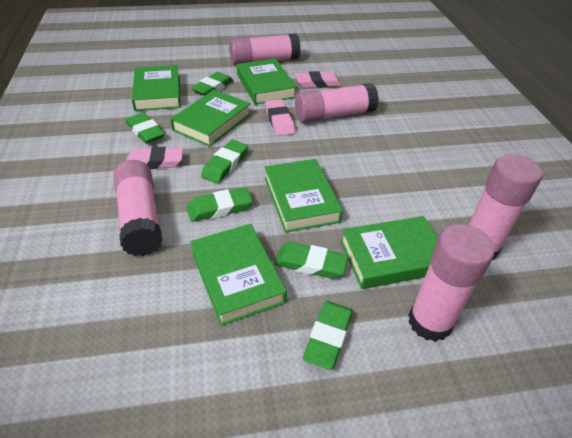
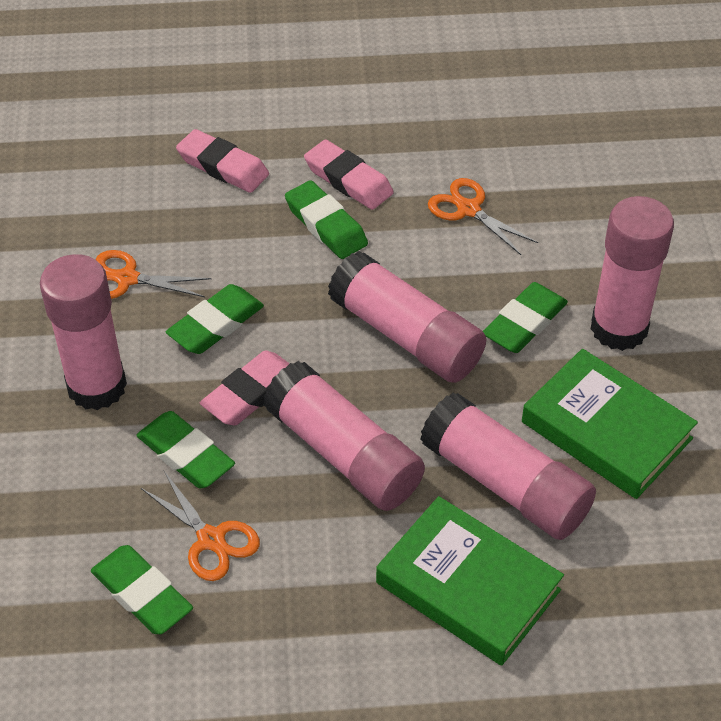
green book: 6 -> 2
green eraser: 6 -> 5
orange scissors: 0 -> 3

